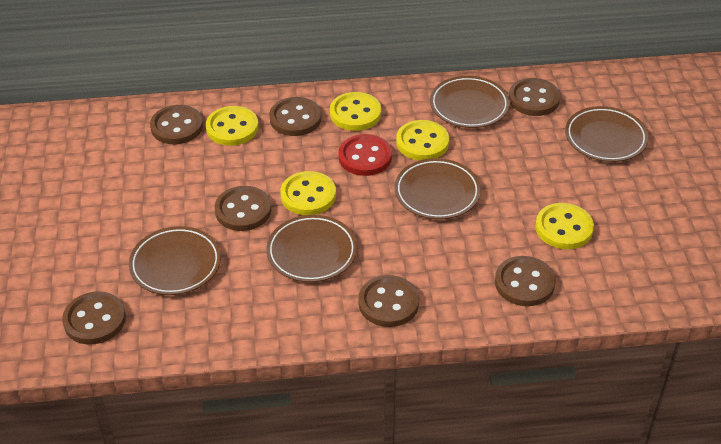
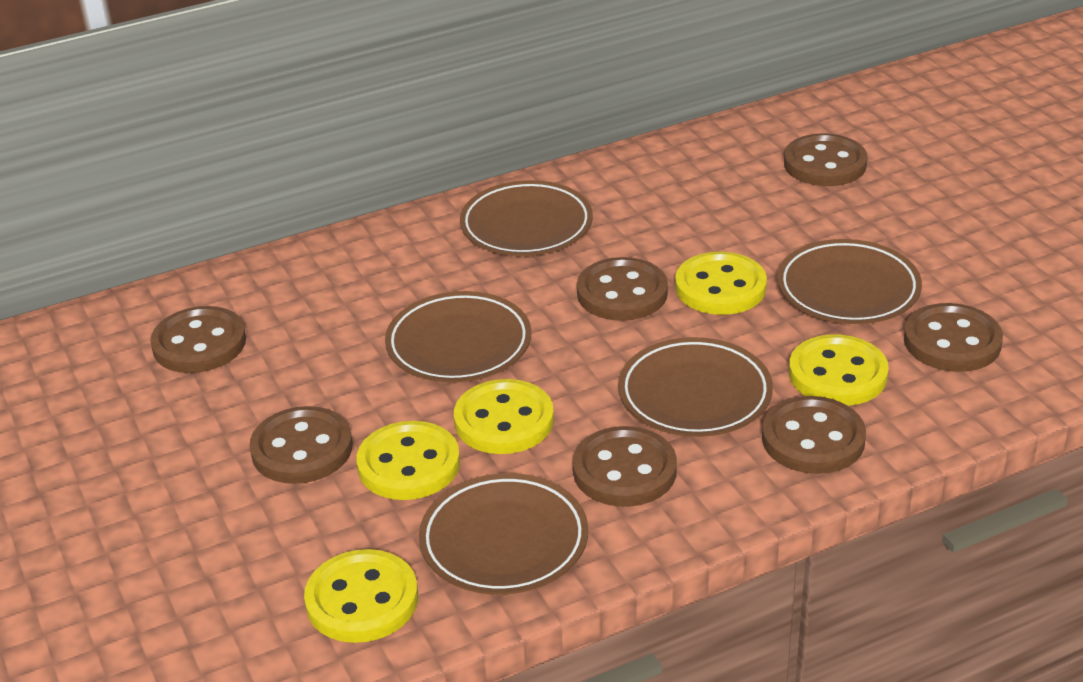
red button: 1 -> 0

